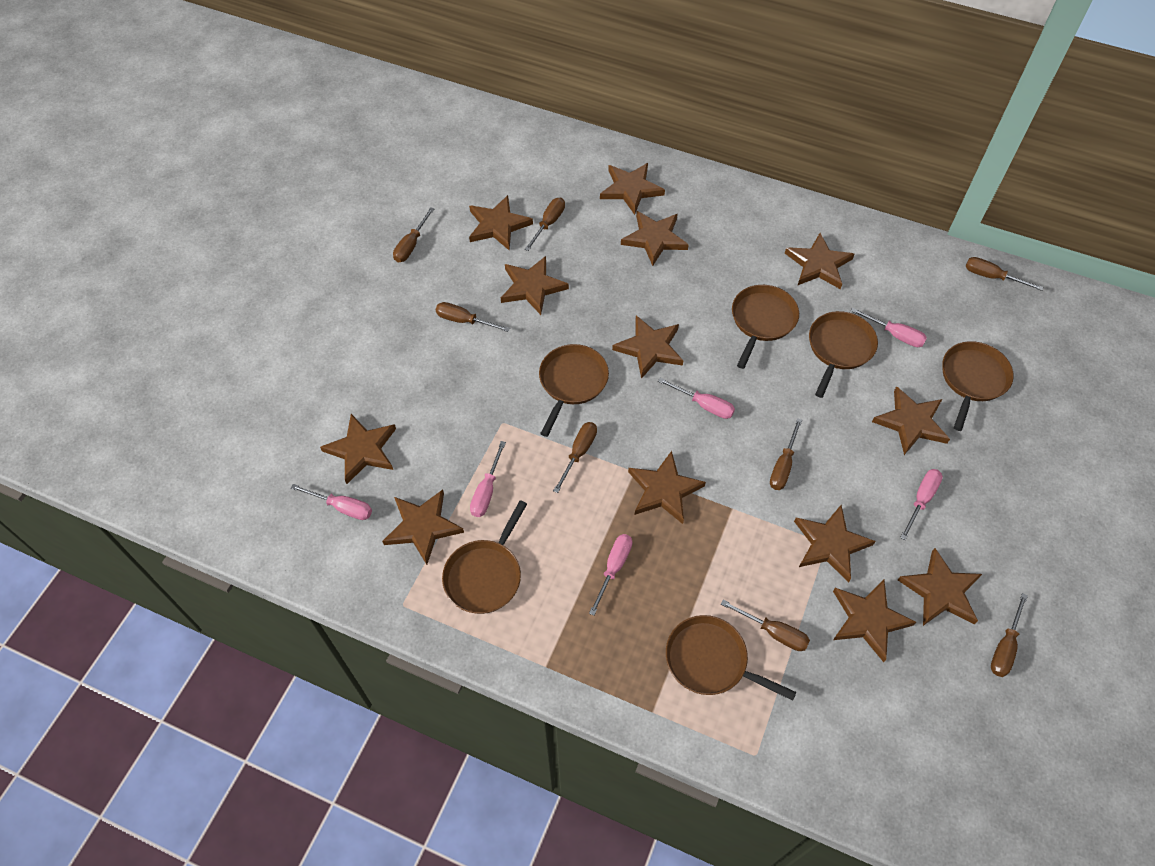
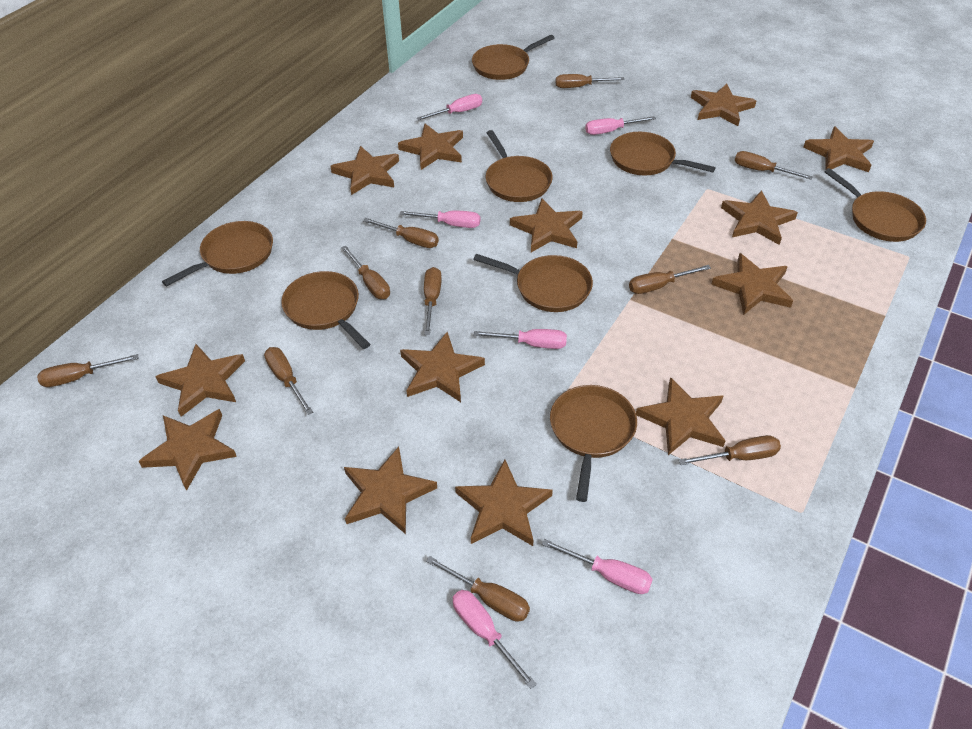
brown pan: 6 -> 8
brown screwdriver: 8 -> 10

